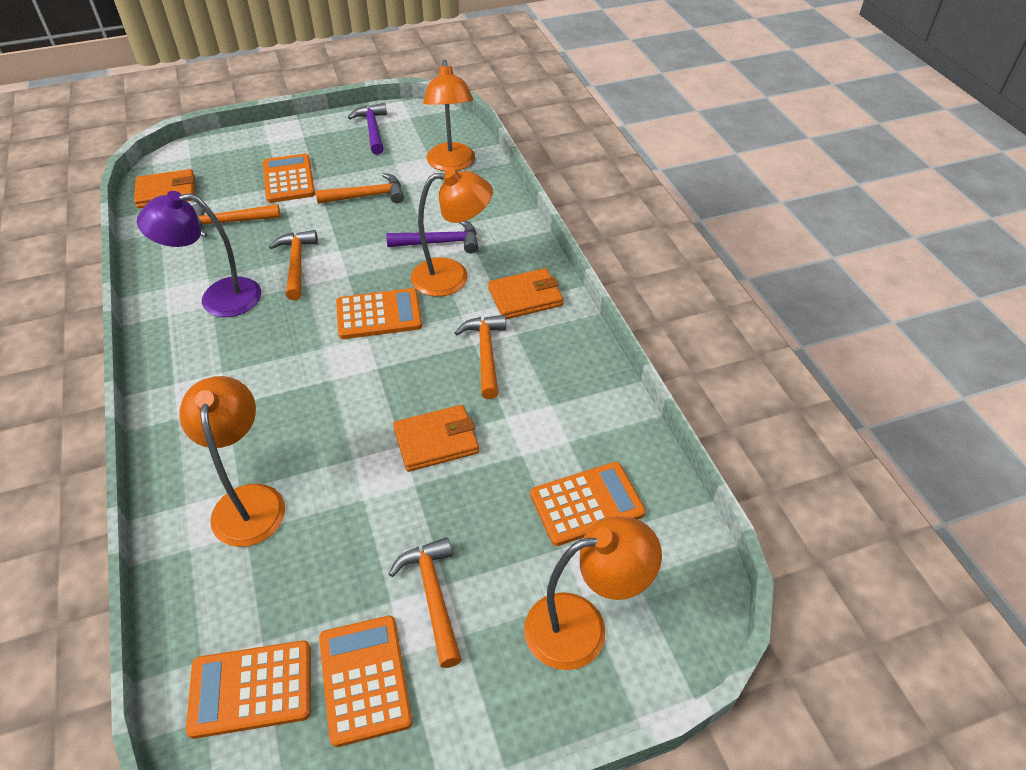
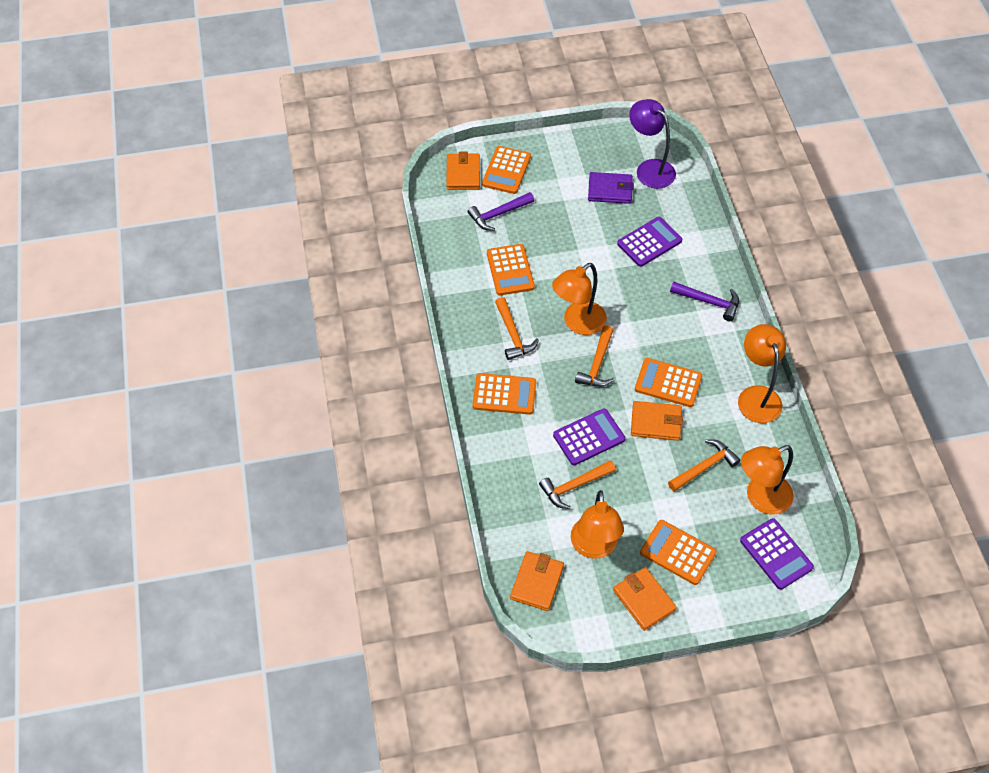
orange hammer: 5 -> 4
orange wallet: 3 -> 4
purple calculator: 0 -> 3
purple wallet: 0 -> 1

